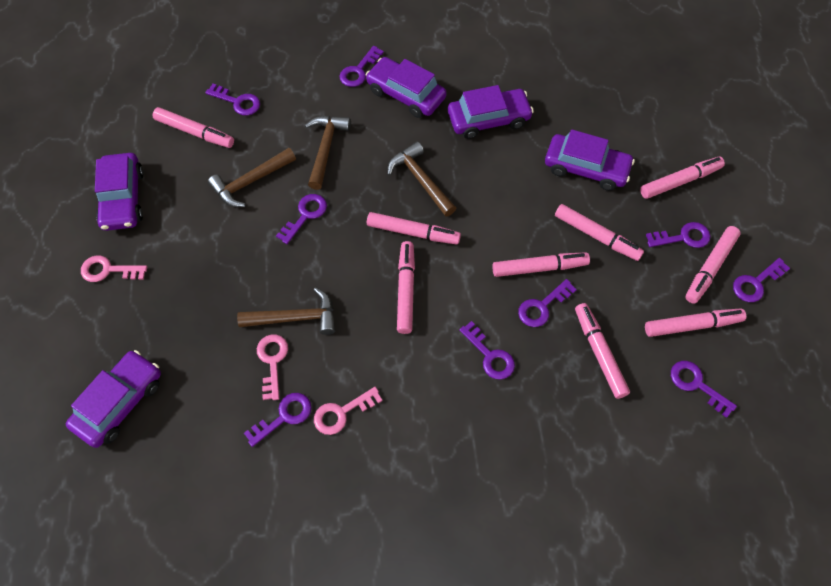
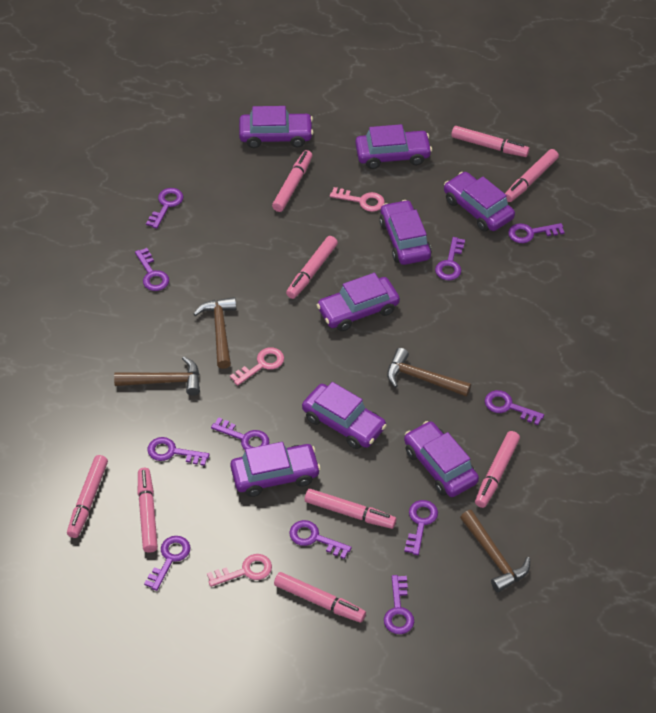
purple car: 5 -> 8
purple key: 9 -> 11

